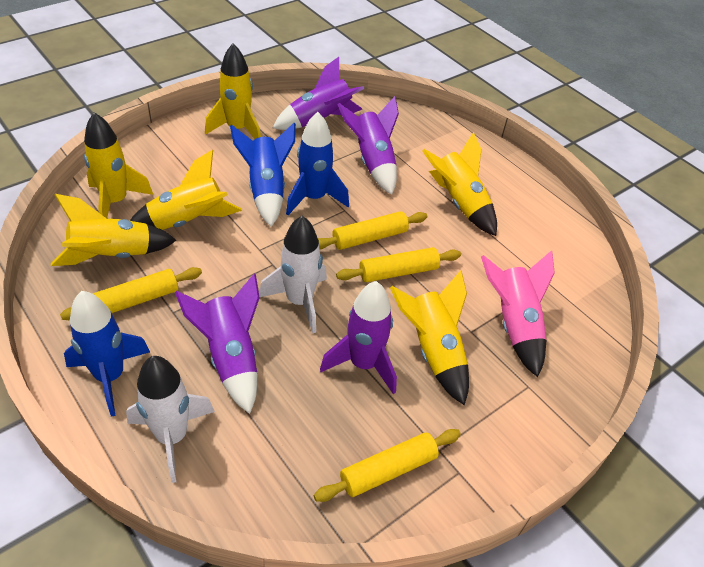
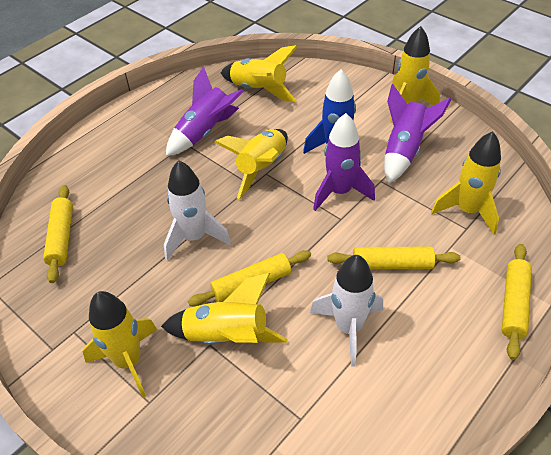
blue rocket: 3 -> 1
pink rocket: 1 -> 0
purple rocket: 4 -> 3

